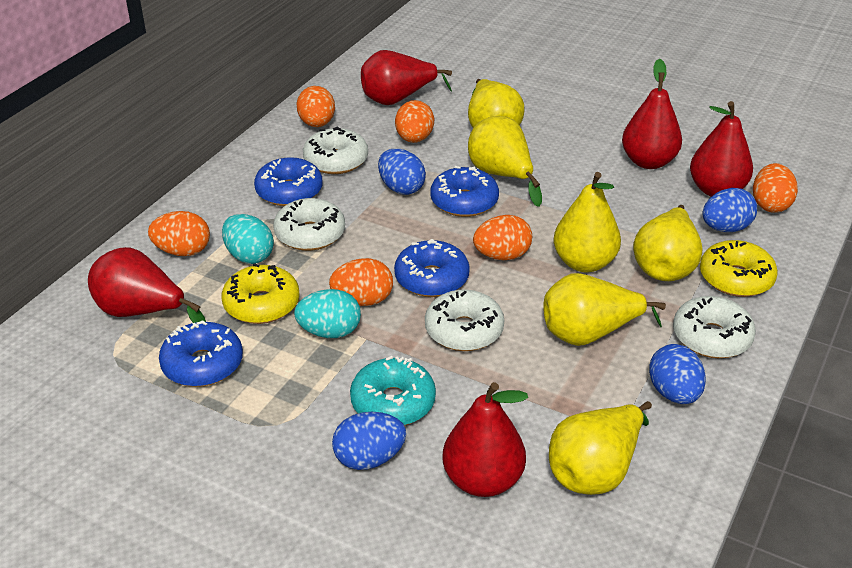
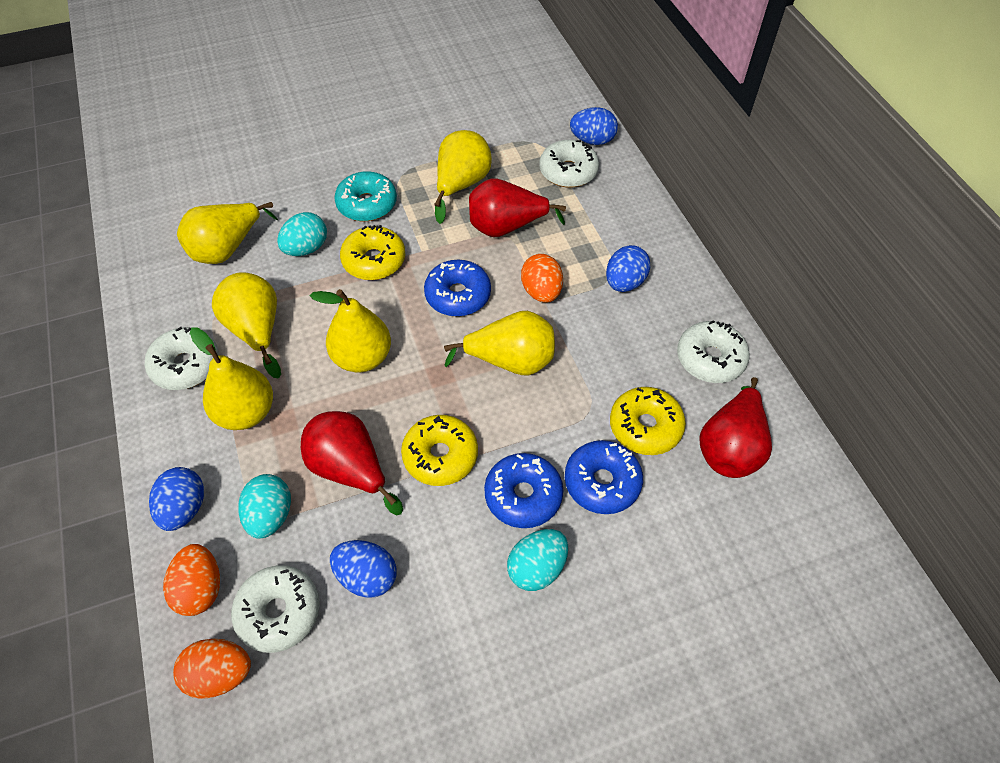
blue donut: 4 -> 3
orange egg: 6 -> 3
red pear: 5 -> 3
turquoise egg: 2 -> 3
yellow donut: 2 -> 3

